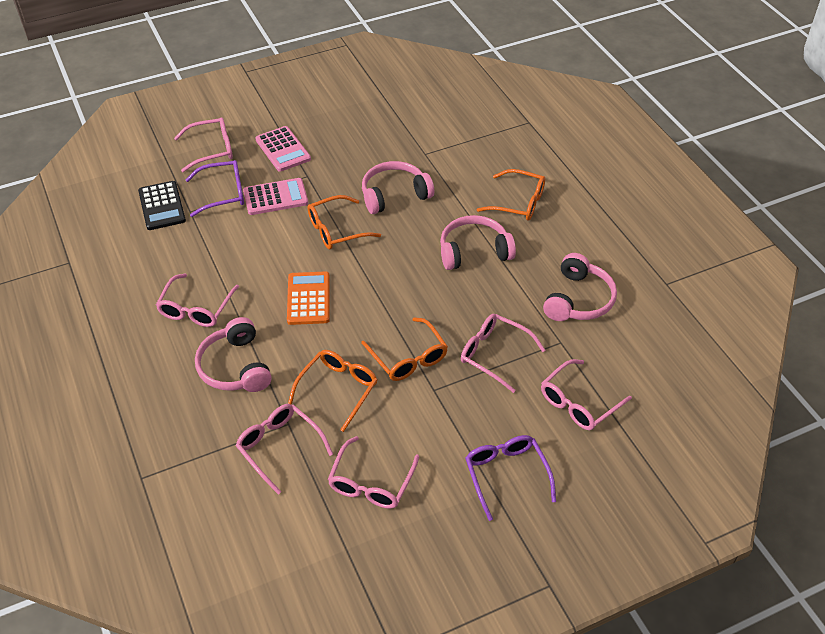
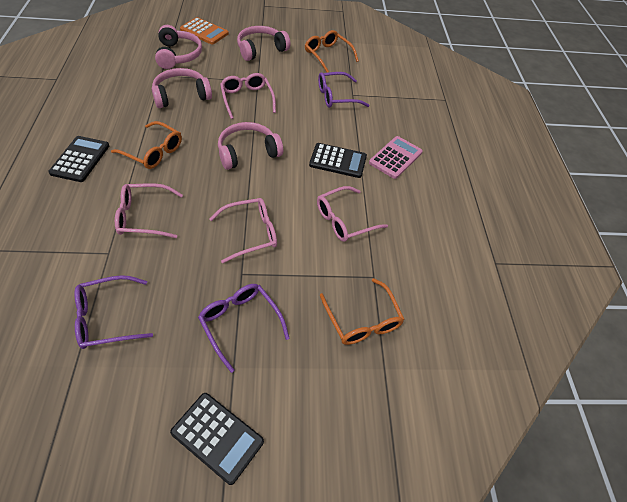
black calculator: 1 -> 3
orange glasses: 4 -> 3
pink calculator: 2 -> 1
pink glasses: 6 -> 4
purple glasses: 2 -> 3

